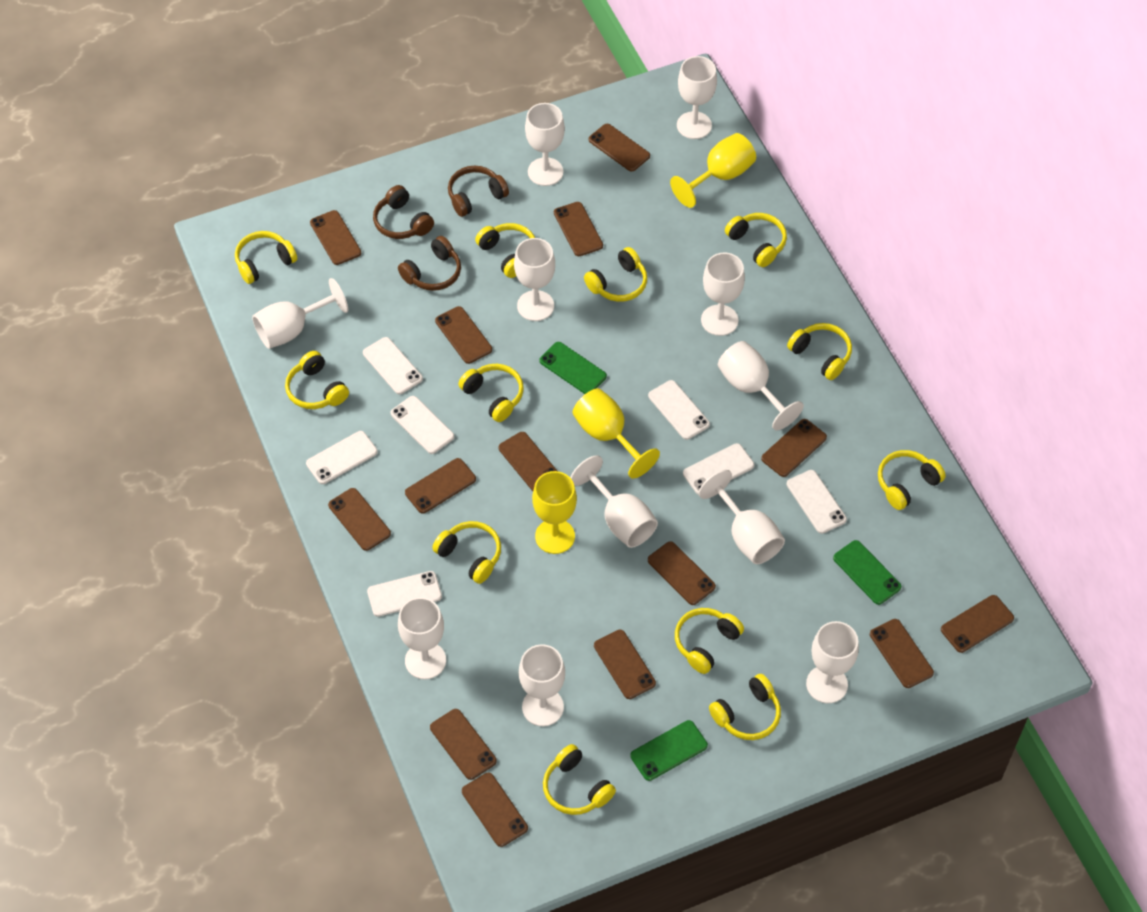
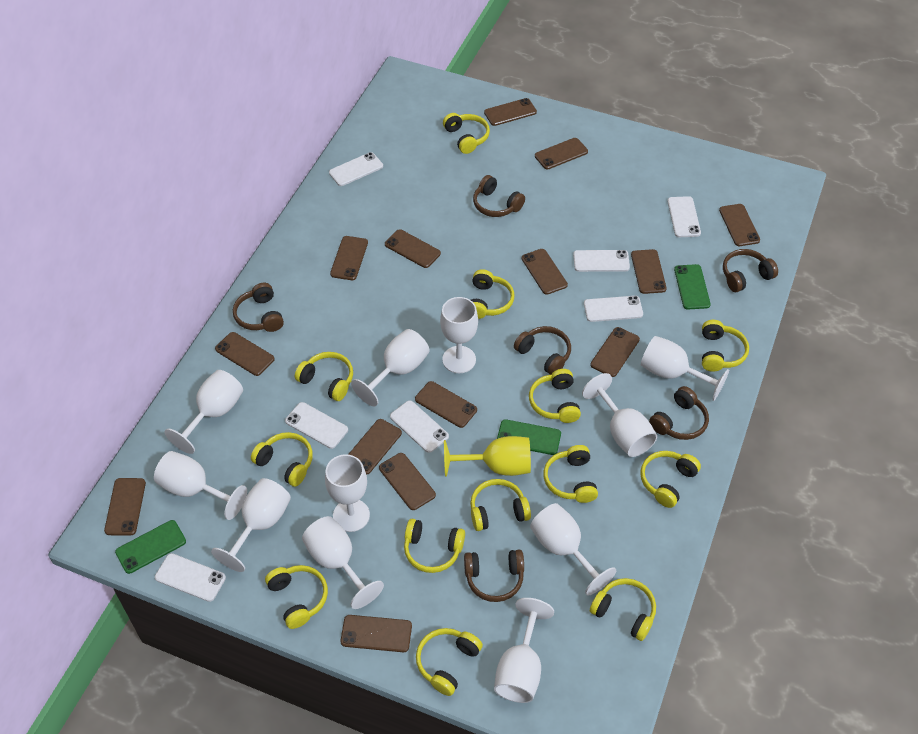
brown headphones: 3 -> 6
yellow goblet: 3 -> 1
yellow headphones: 12 -> 13

